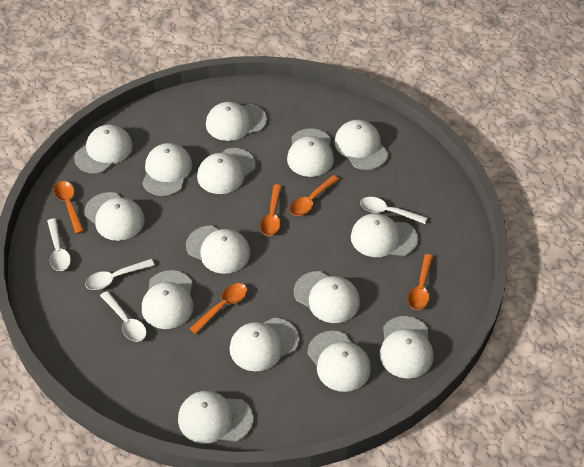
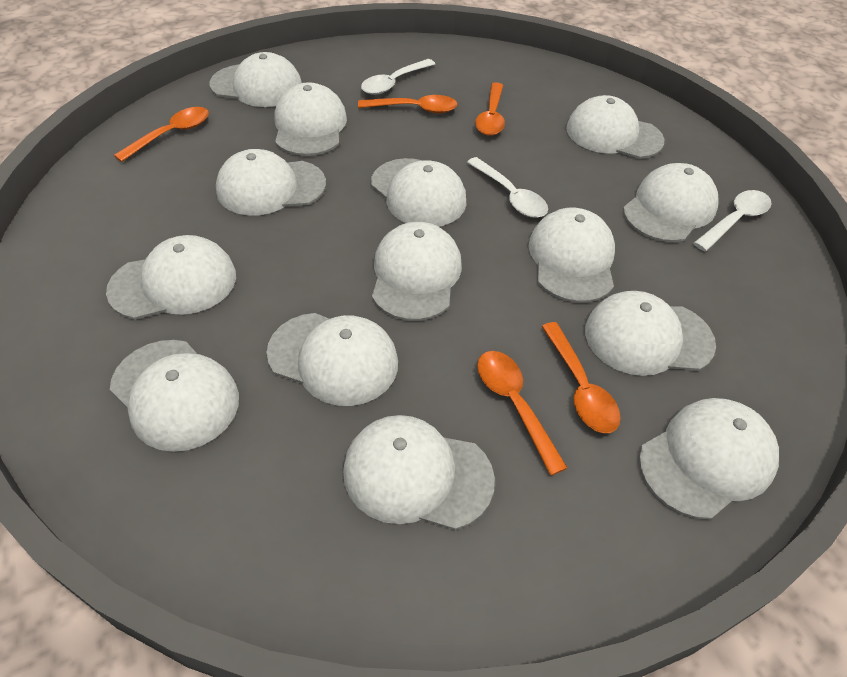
white cap: 15 -> 14
white spoon: 4 -> 3

